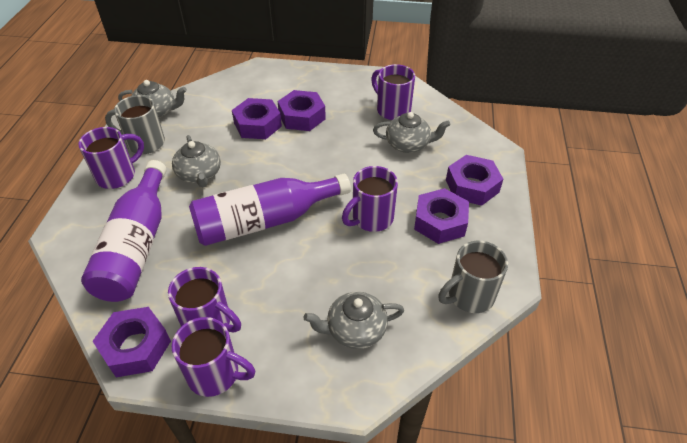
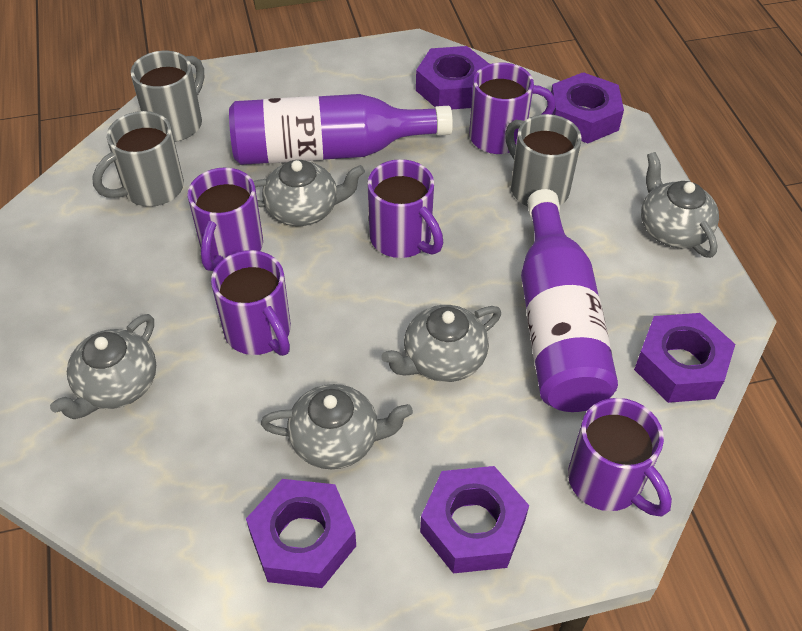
grey mug: 2 -> 3
grey teapot: 4 -> 5

